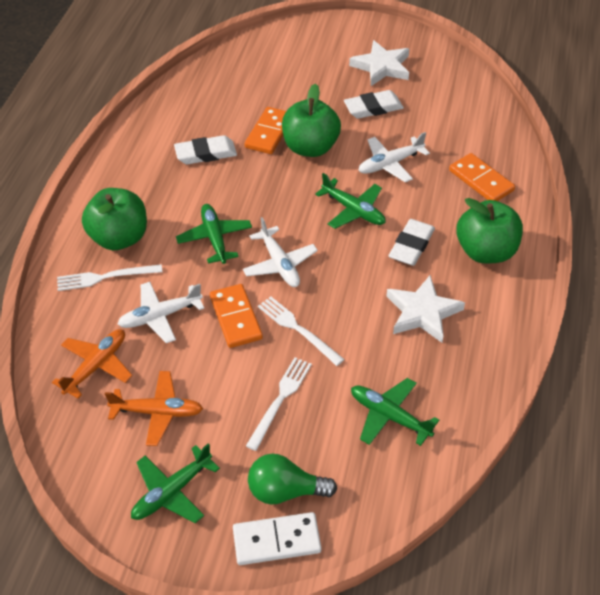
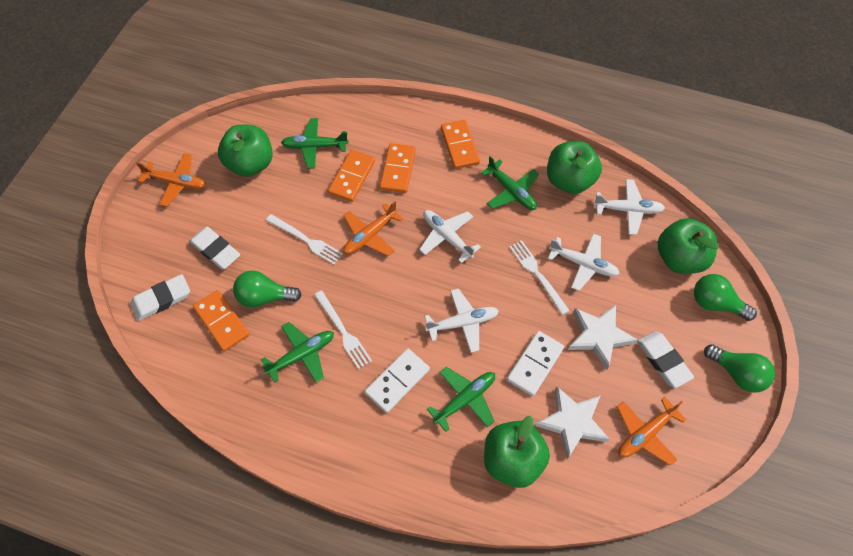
green apple: 3 -> 4
green light bulb: 1 -> 3
orange domino: 3 -> 4
orange plane: 2 -> 3
white domino: 1 -> 2
white plane: 3 -> 4

